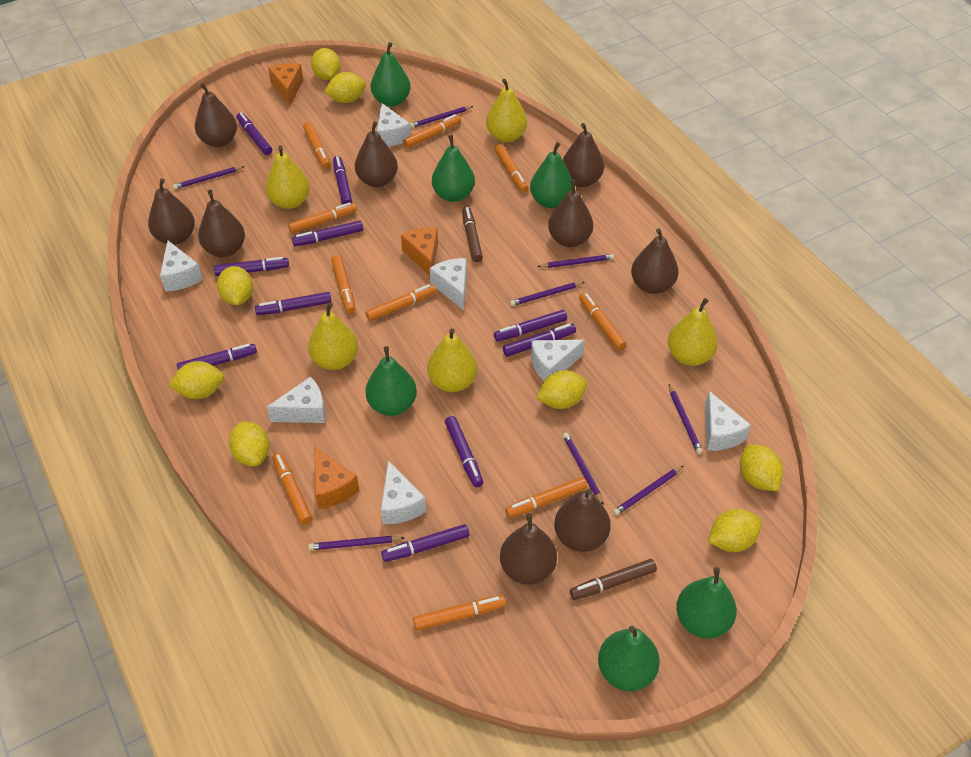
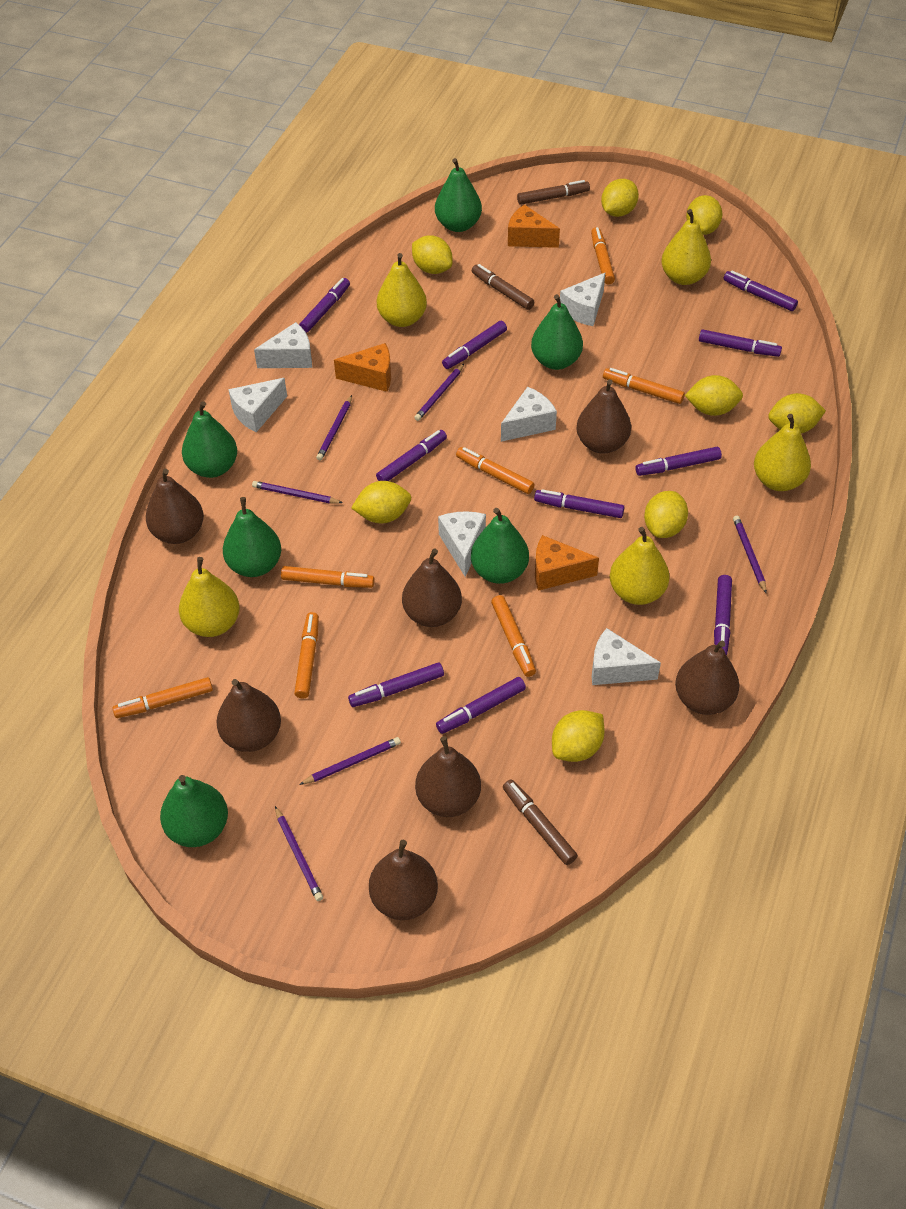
brown marker: 2 -> 3
brown pear: 9 -> 7
orange marker: 10 -> 7
purple pencil: 8 -> 6
white cheese: 7 -> 6

